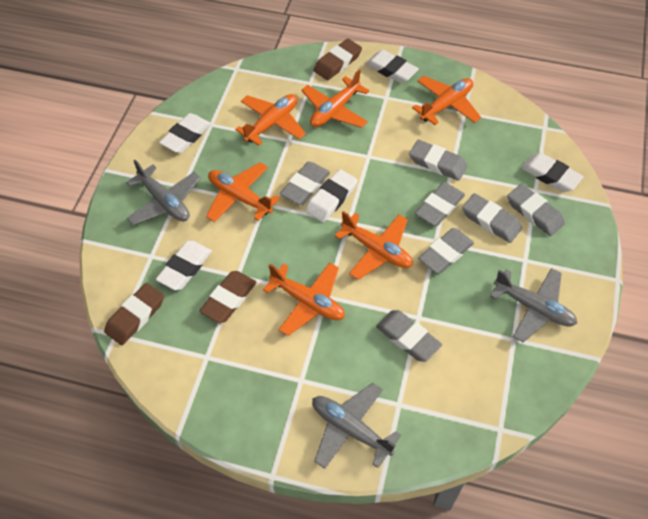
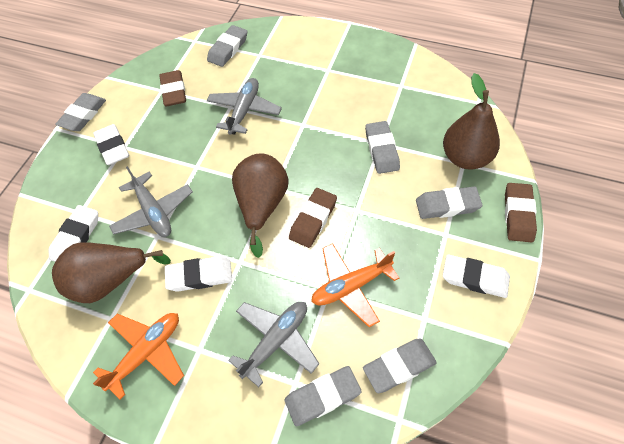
brown pear: 0 -> 3
grey eraser: 7 -> 6
orange plane: 6 -> 2
white eraser: 5 -> 4

